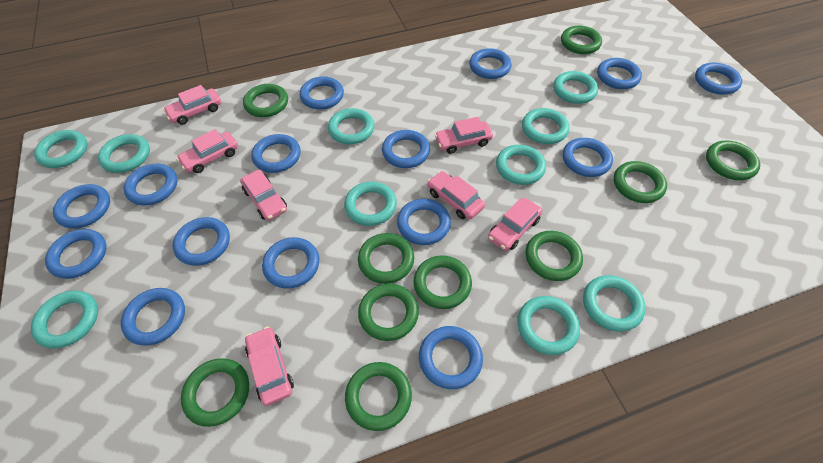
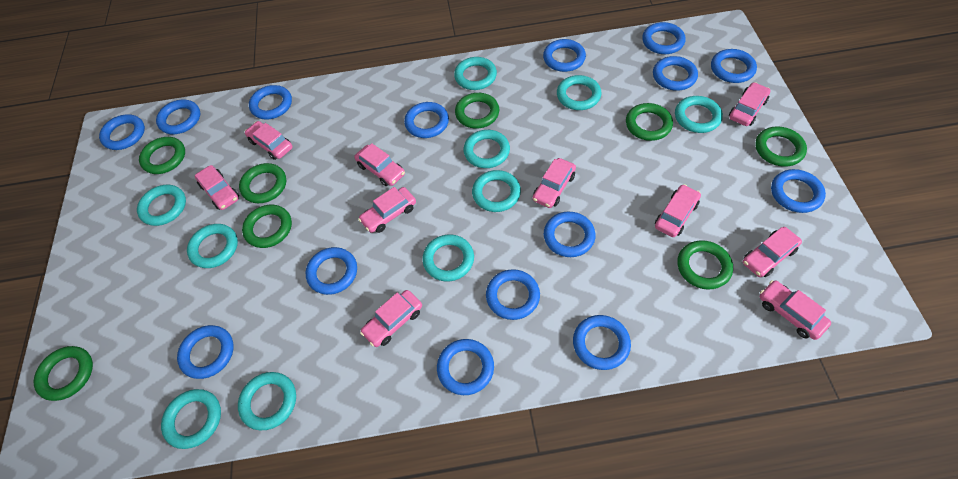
green ring: 10 -> 8
pink car: 7 -> 10

